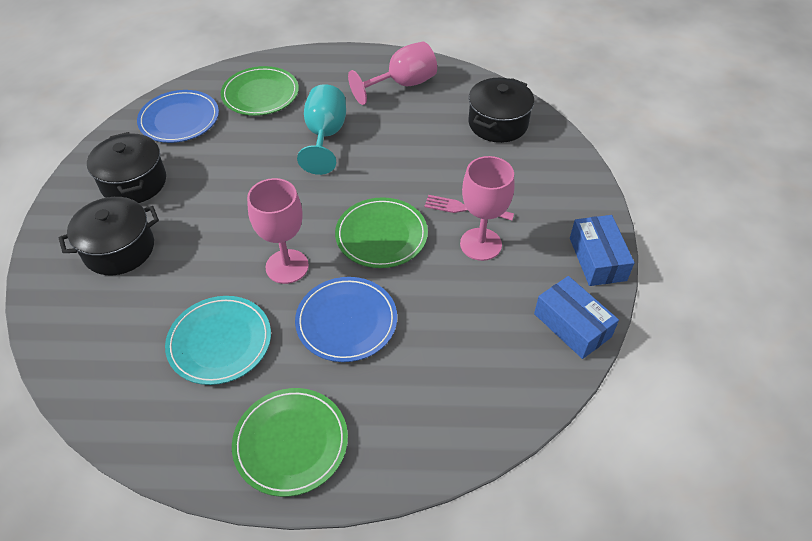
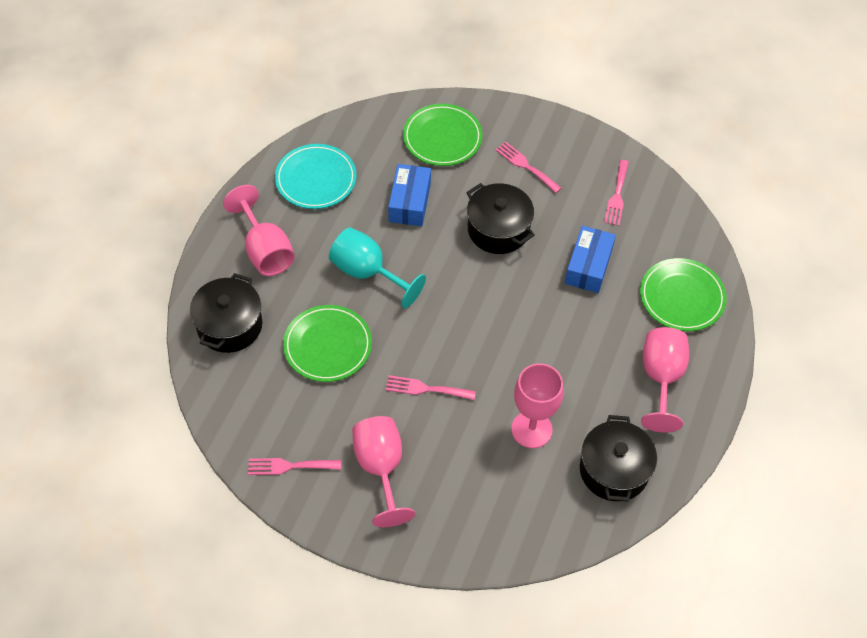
blue plate: 2 -> 0
pink fork: 1 -> 4
pink goblet: 3 -> 4

